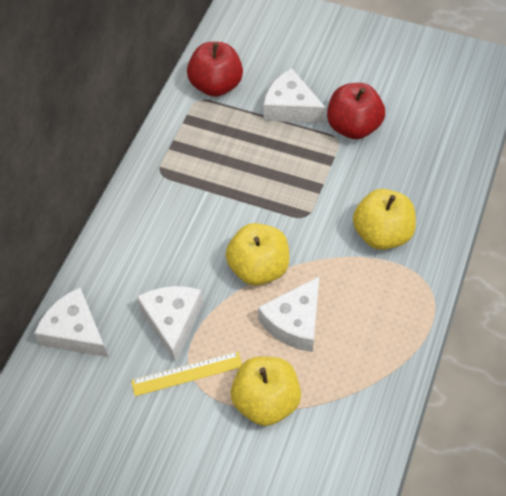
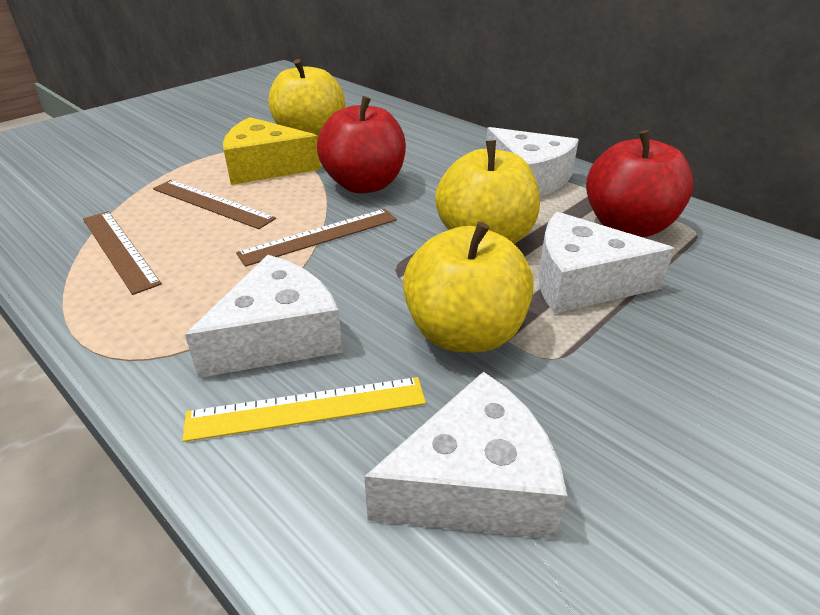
brown ruler: 0 -> 3
yellow cheese: 0 -> 1

